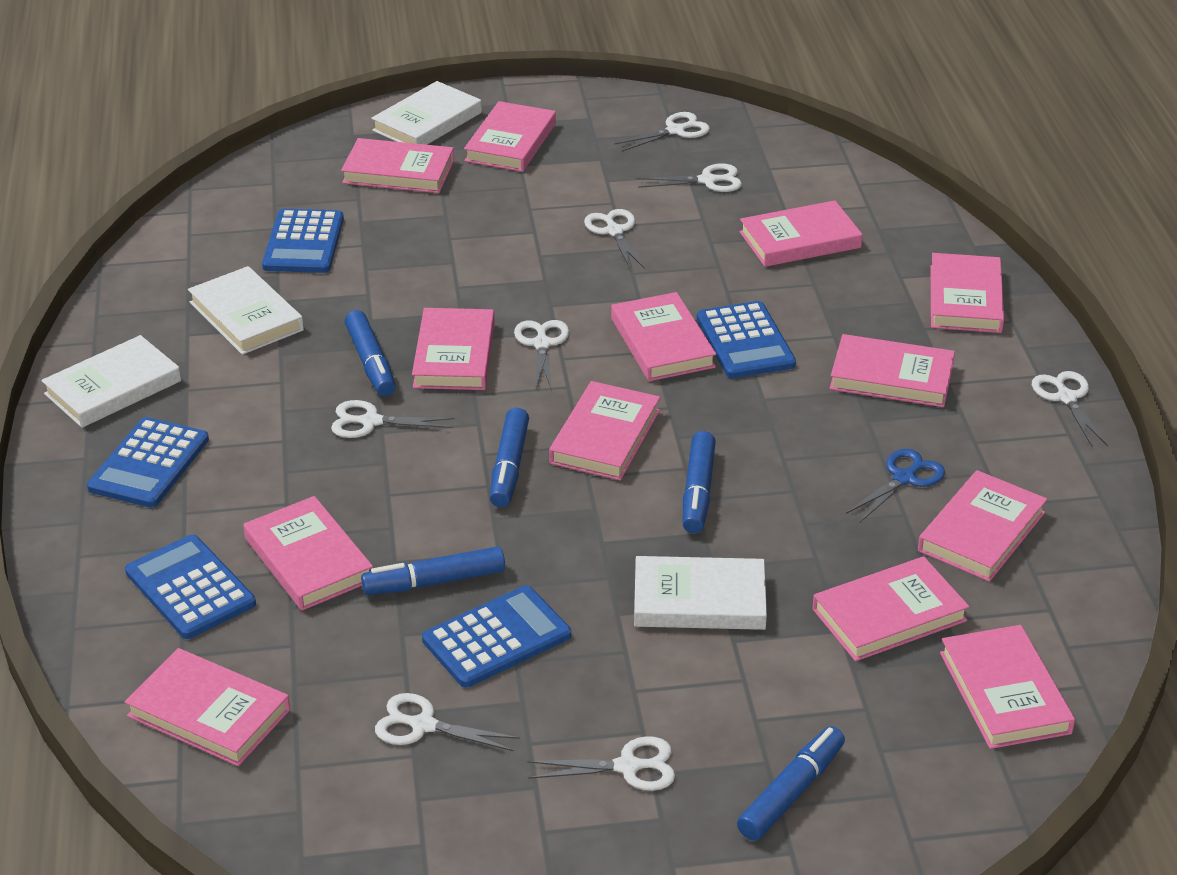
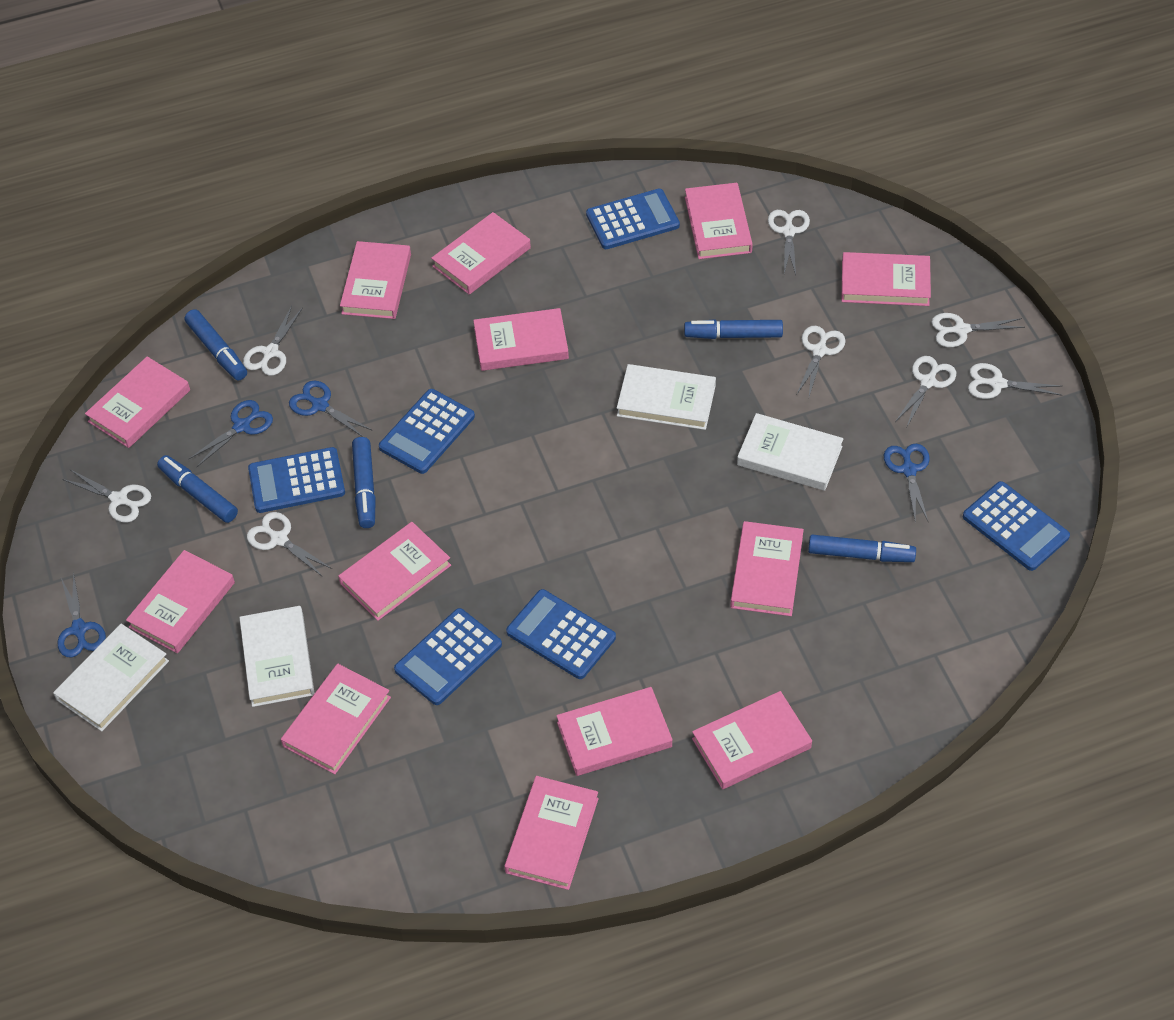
blue calculator: 5 -> 6
blue scissors: 1 -> 4

